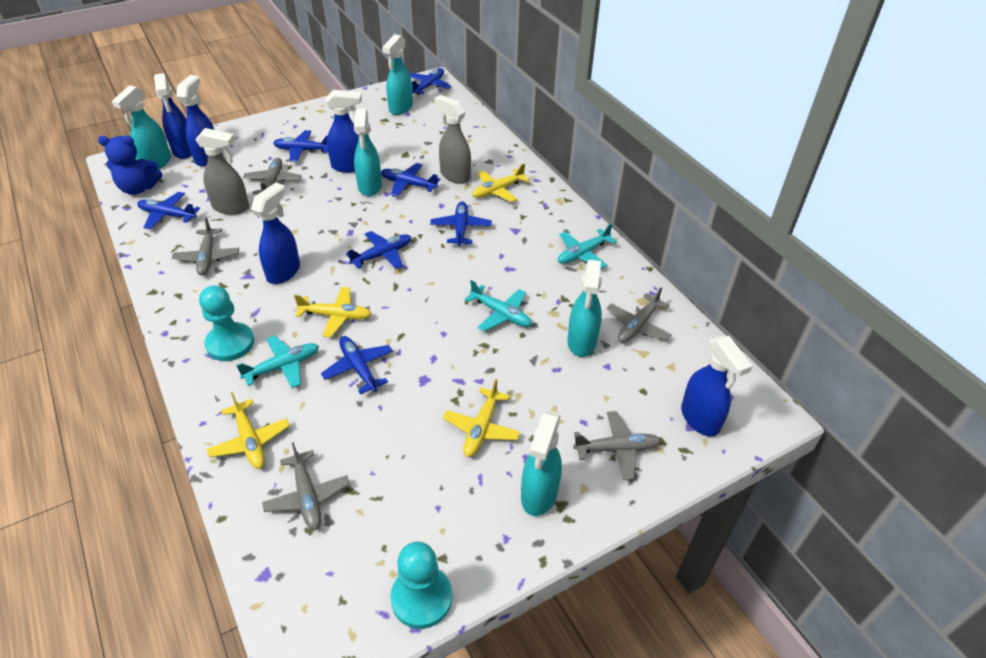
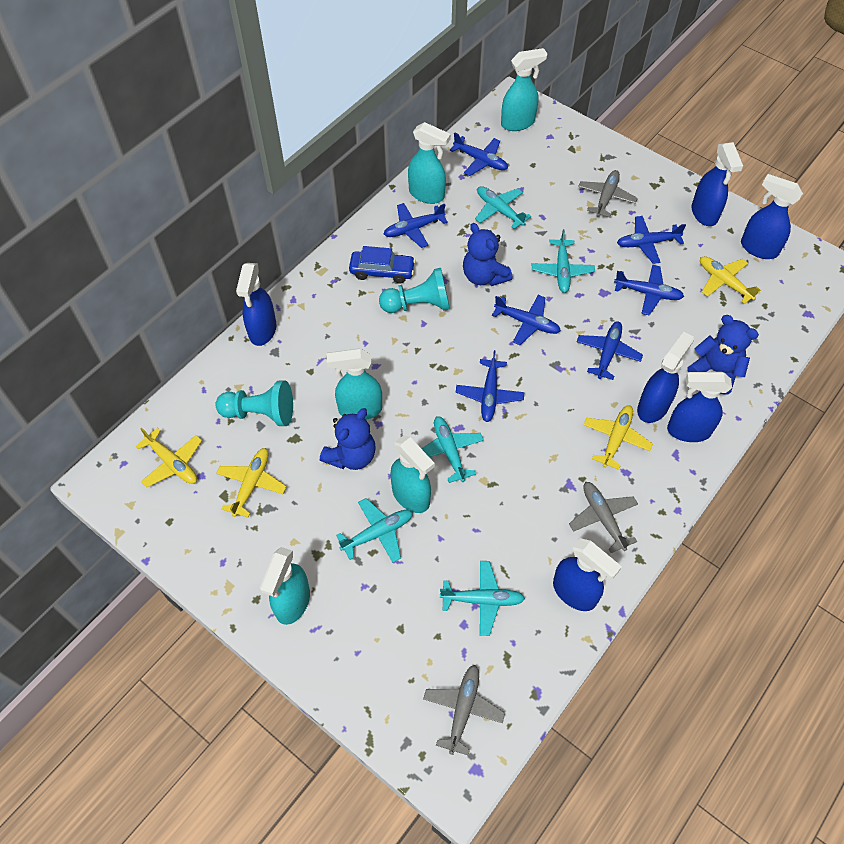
blue car: 0 -> 1
blue spray bottle: 5 -> 6
blue teddy bear: 1 -> 3
grey plane: 5 -> 3
grey spray bottle: 2 -> 0
turquoise plane: 3 -> 5

